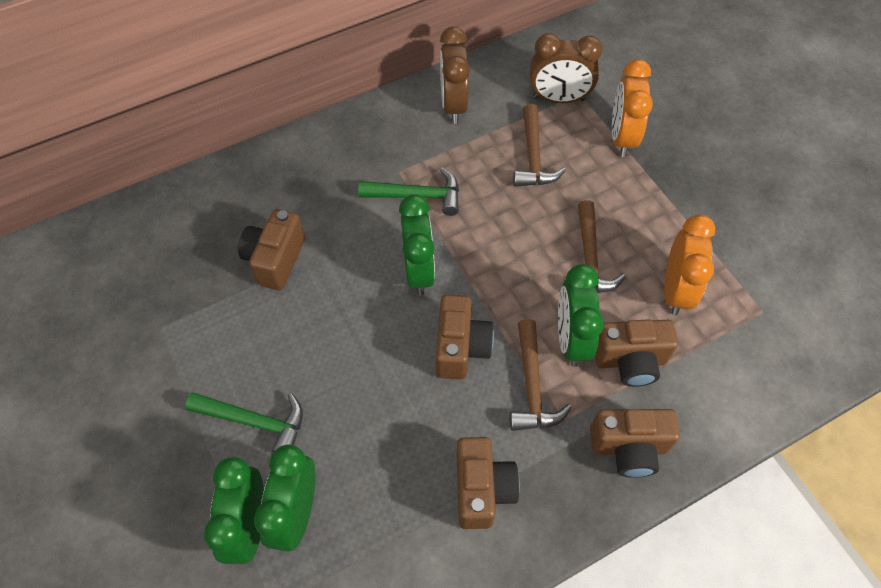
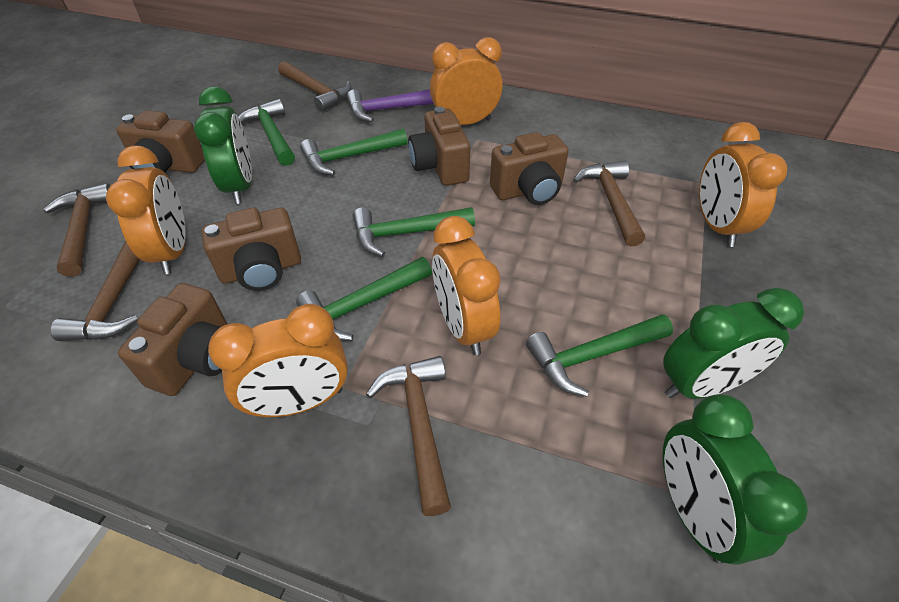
brown clock: 2 -> 0
brown hammer: 3 -> 5
green clock: 4 -> 3
green hammer: 2 -> 5
orange clock: 2 -> 5
purple hammer: 0 -> 1

